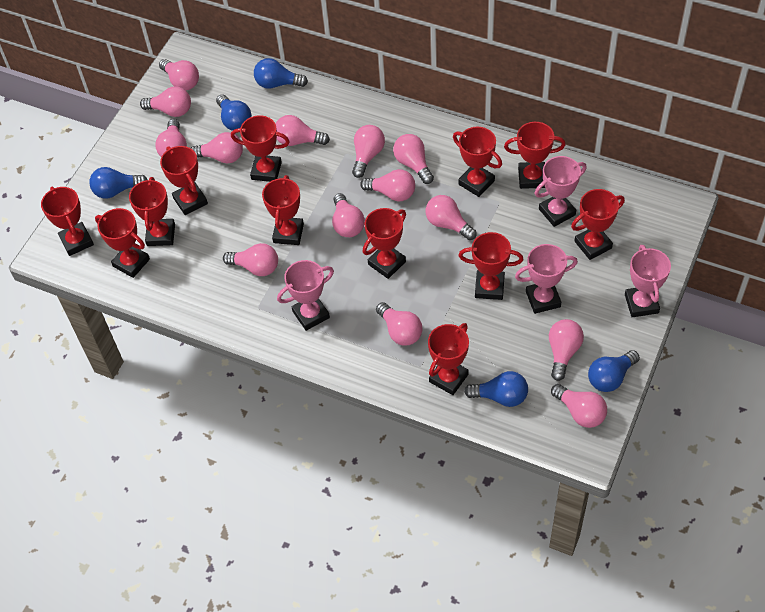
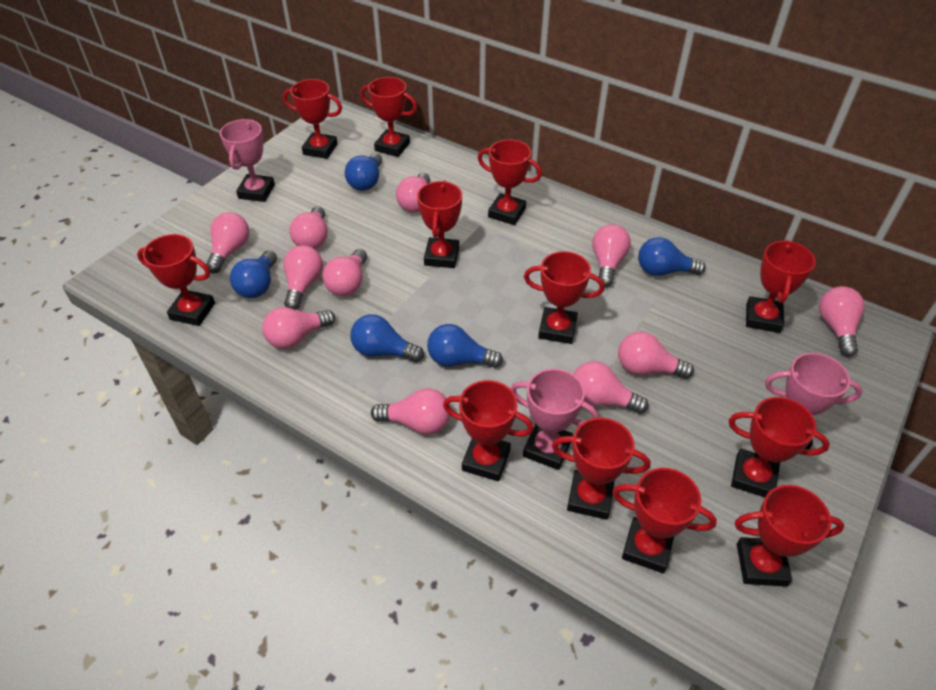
pink light bulb: 14 -> 11
pink trophy: 4 -> 3

